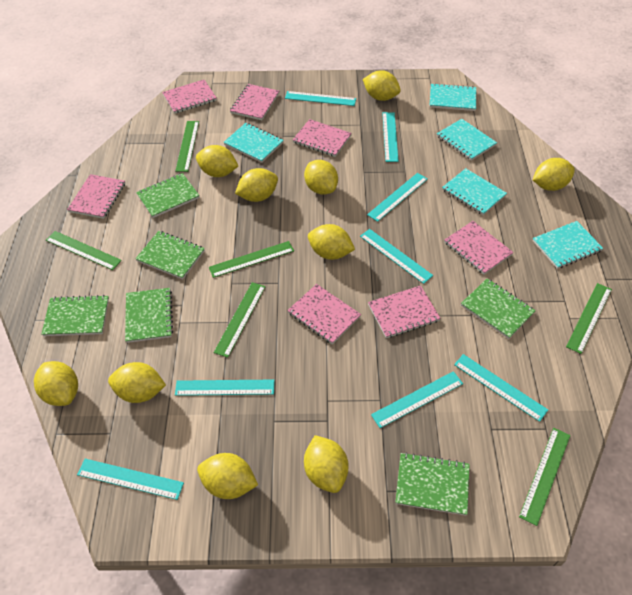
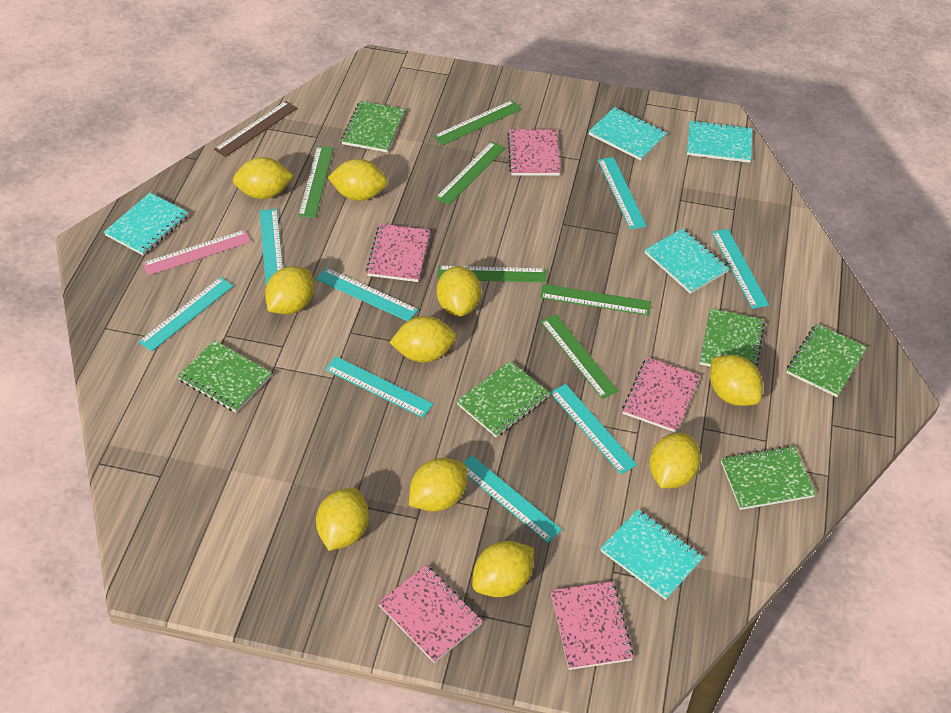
brown ruler: 0 -> 1
pink notebook: 7 -> 5
pink ruler: 0 -> 1

